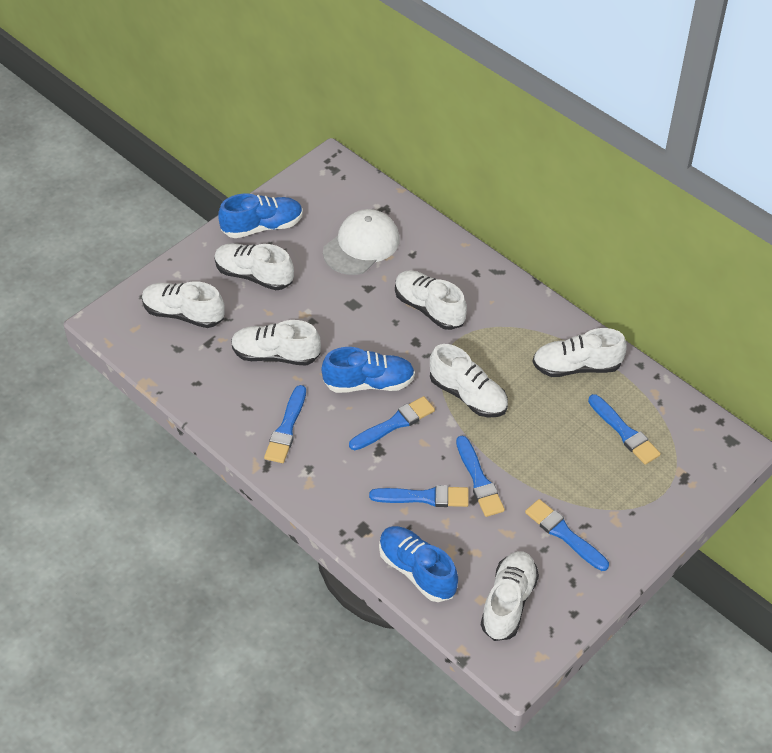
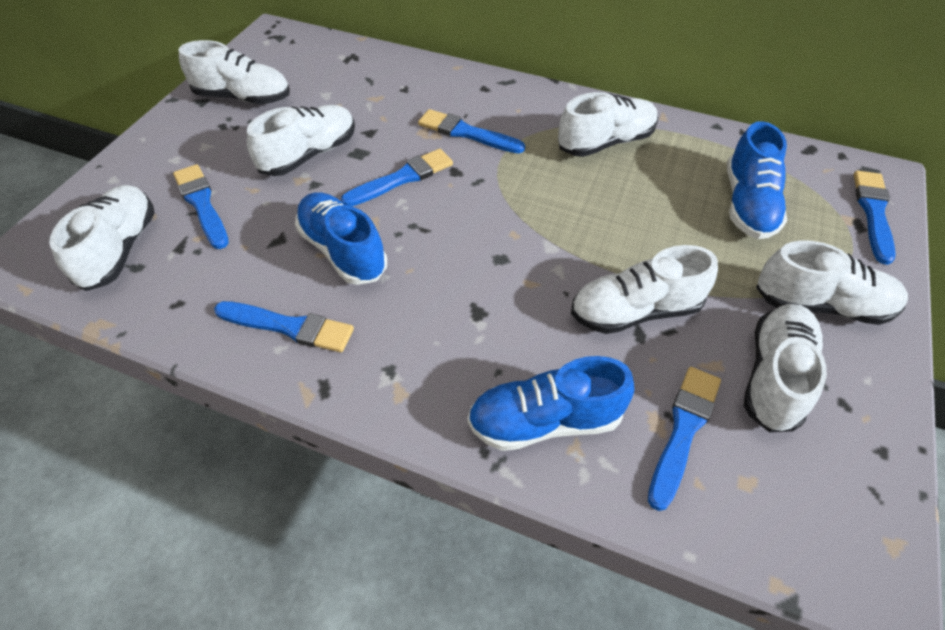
white cap: 1 -> 0

